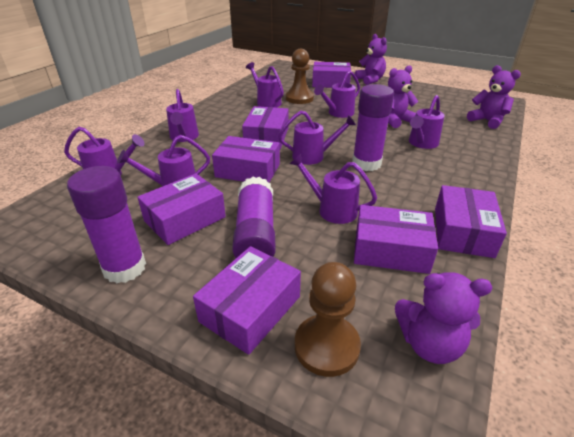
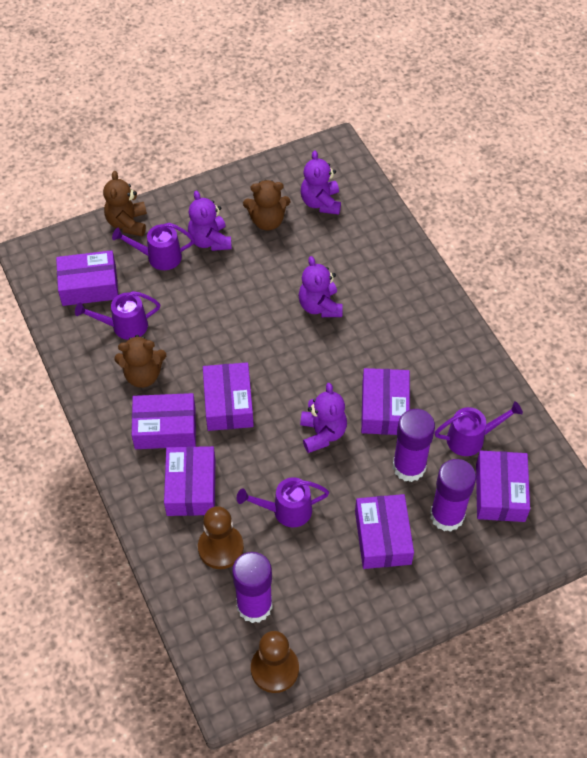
brown teddy bear: 0 -> 3
purple watering can: 8 -> 4

